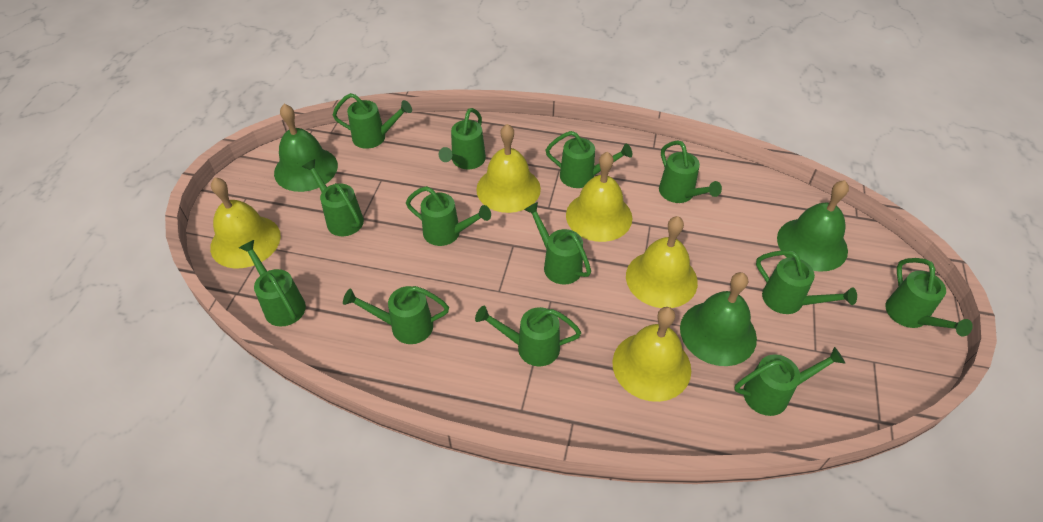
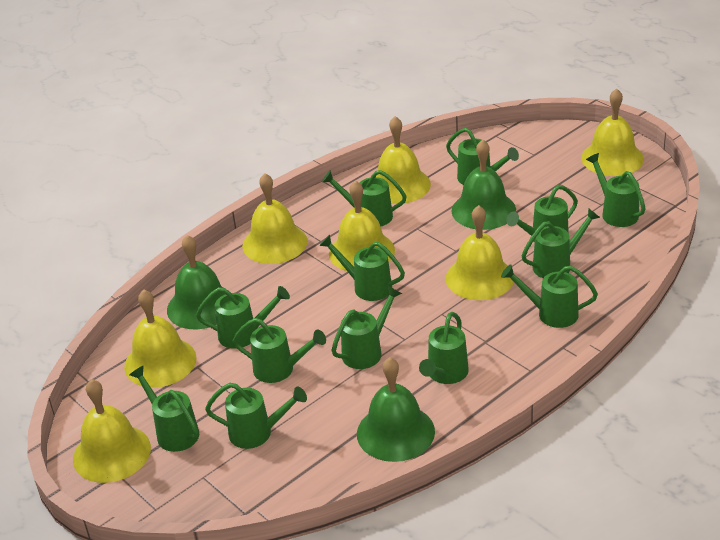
yellow bell: 5 -> 7

